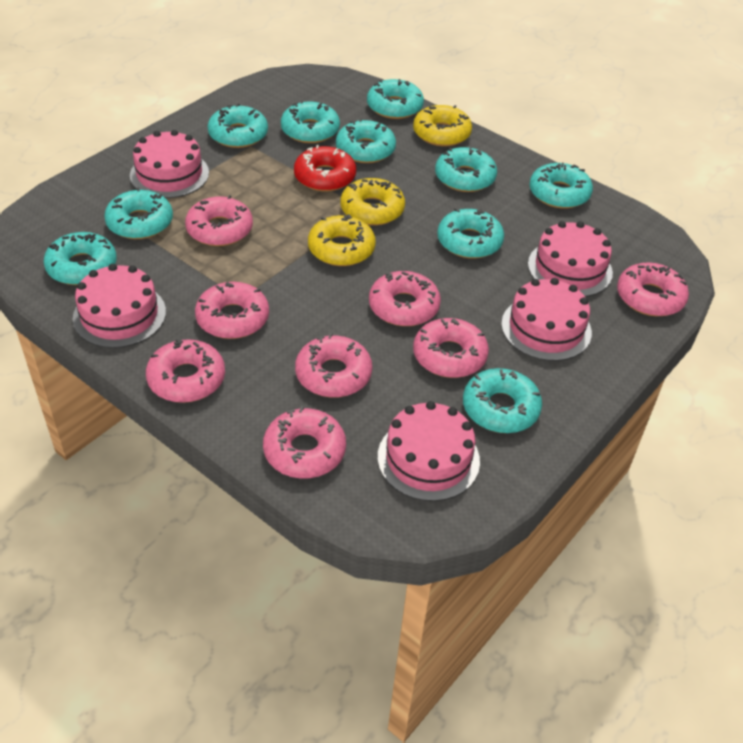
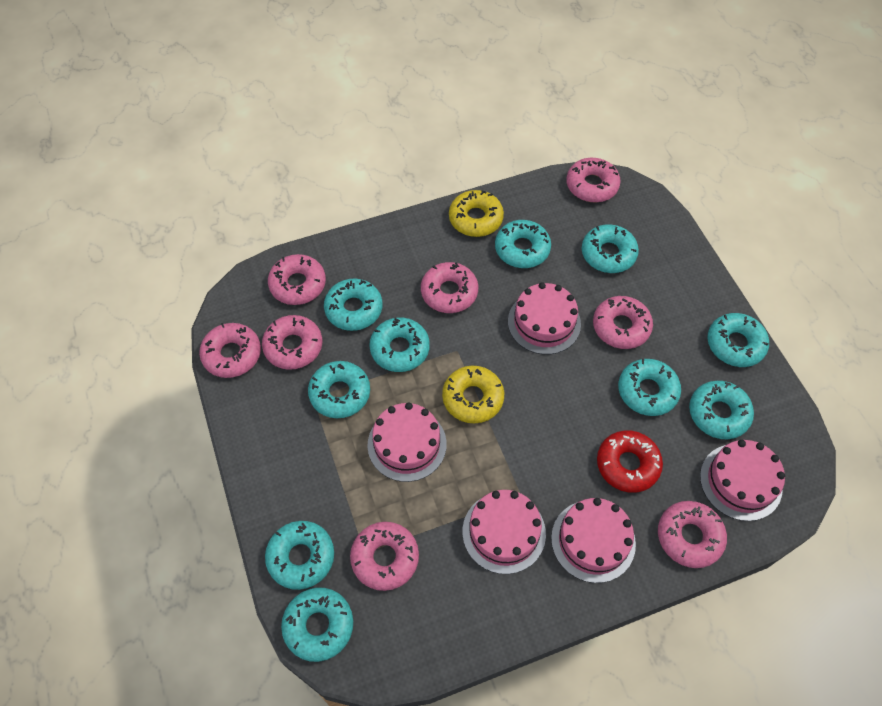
yellow donut: 3 -> 2

